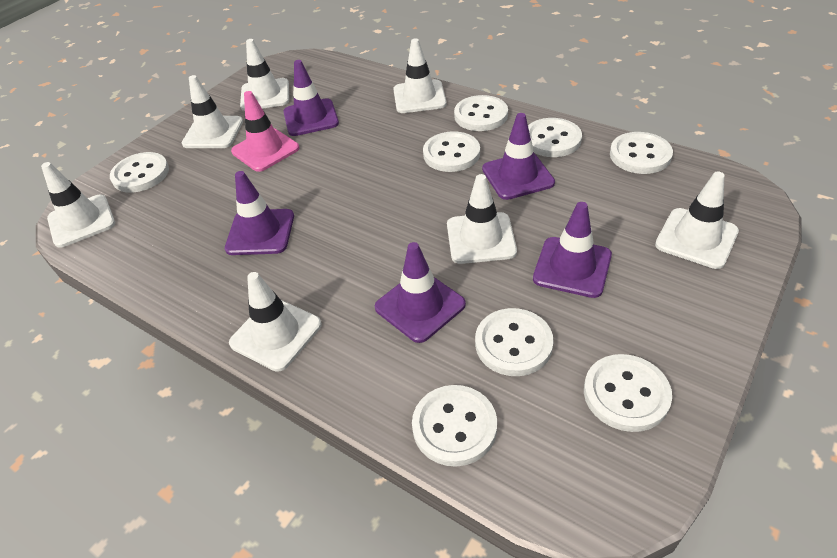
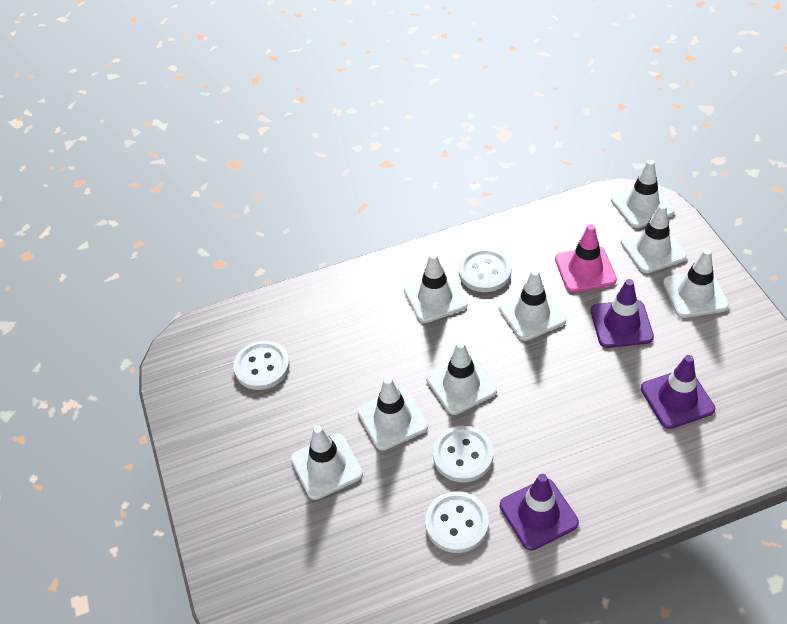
purple traffic cone: 5 -> 3
white button: 8 -> 4
white traffic cone: 7 -> 8

